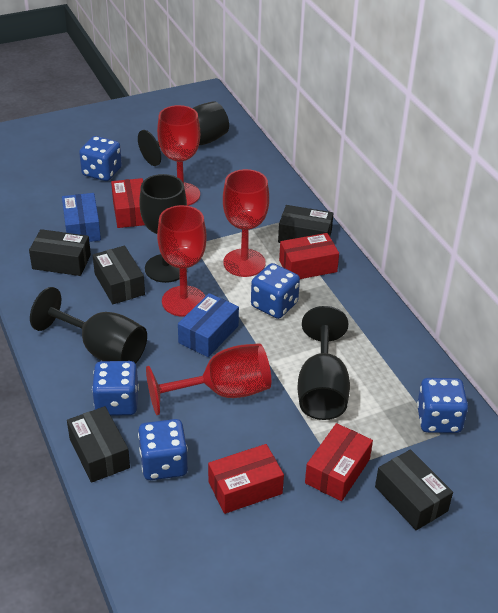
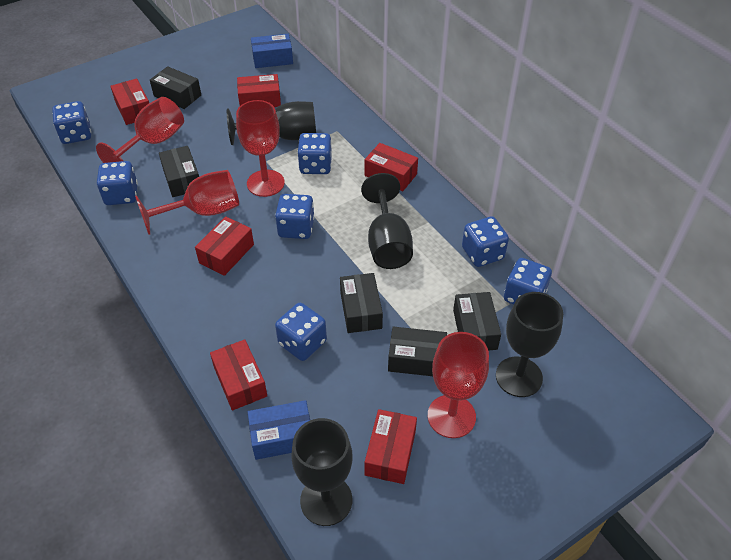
blue dice: 5 -> 7
red box: 4 -> 6

